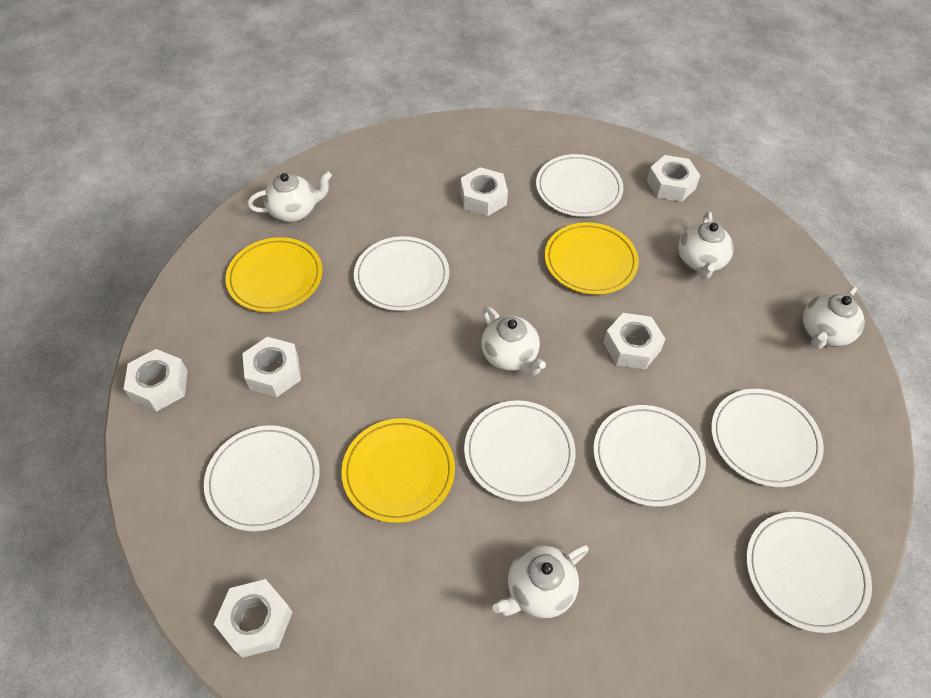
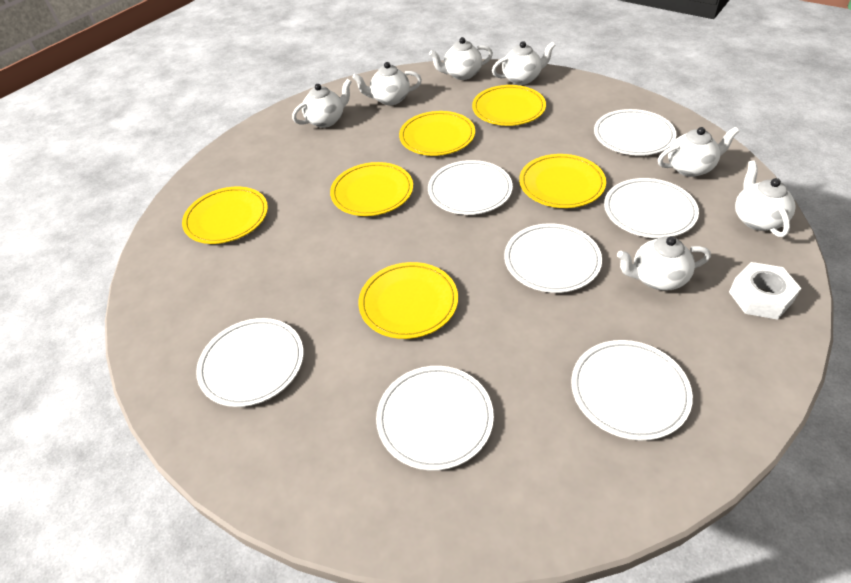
white nut: 6 -> 1
white teapot: 5 -> 7
yellow plate: 3 -> 6

